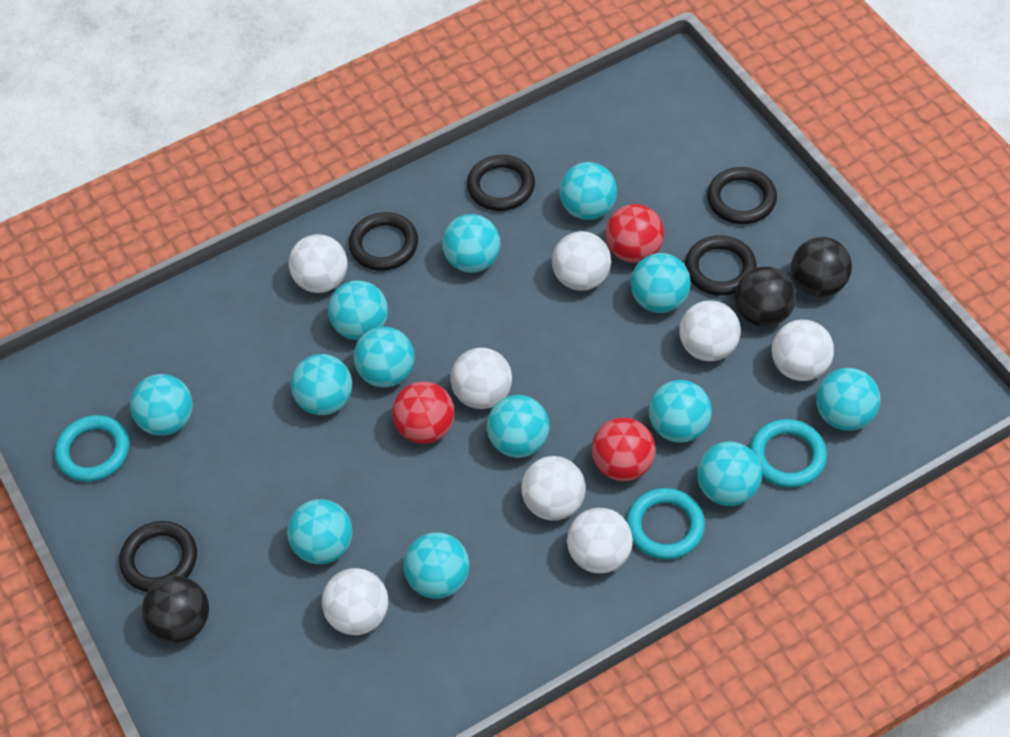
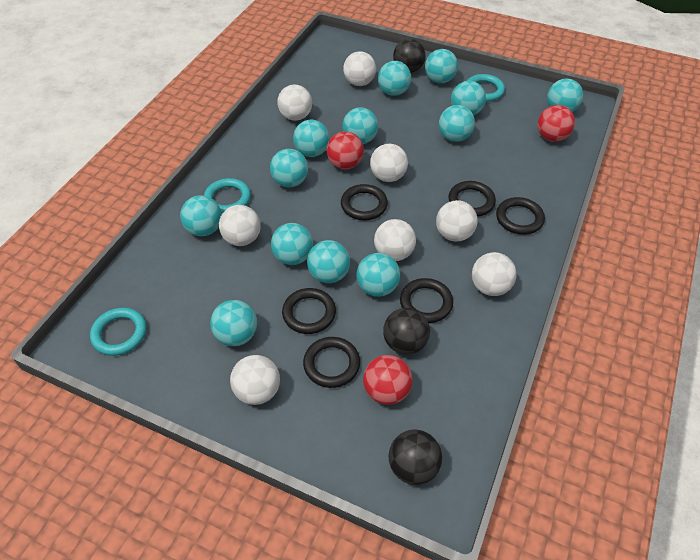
black ring: 5 -> 6

